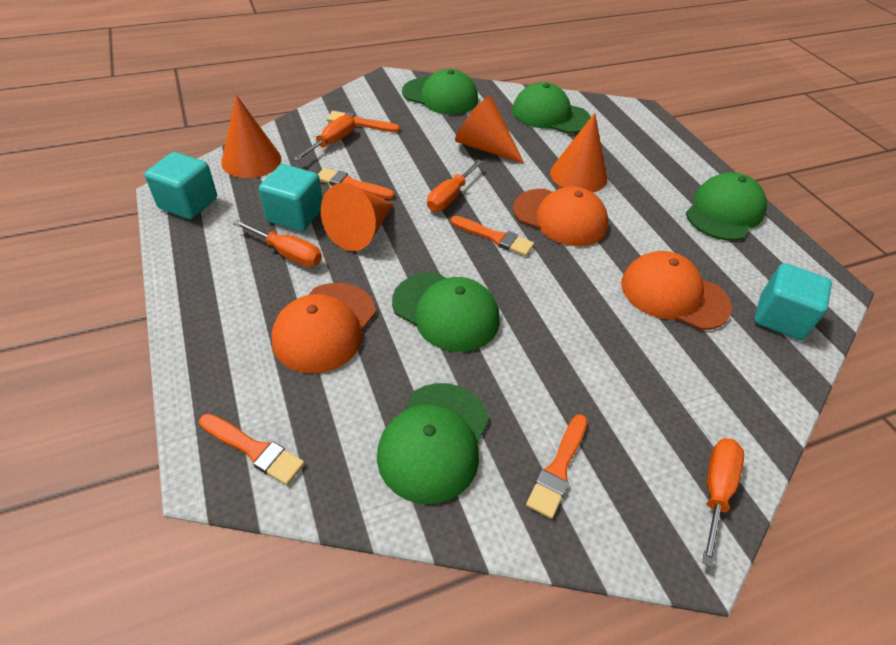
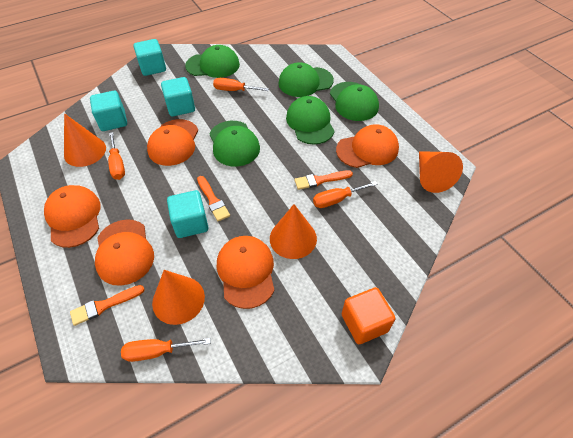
orange brush: 5 -> 3
orange cap: 3 -> 5
orange cube: 0 -> 1
turquoise cube: 3 -> 4

